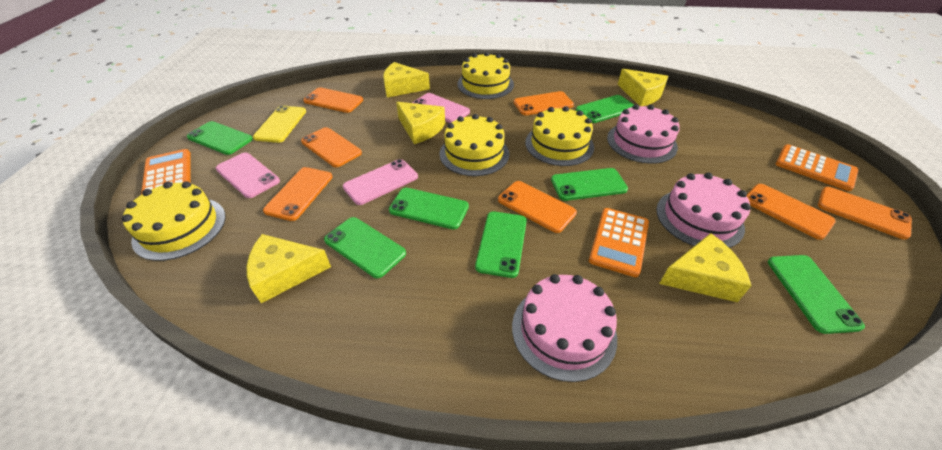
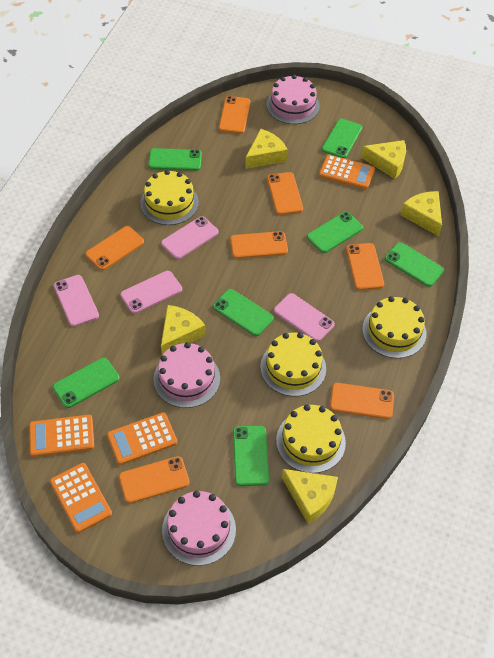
orange calculator: 3 -> 4
pink phone: 3 -> 4
yellow phone: 1 -> 0

